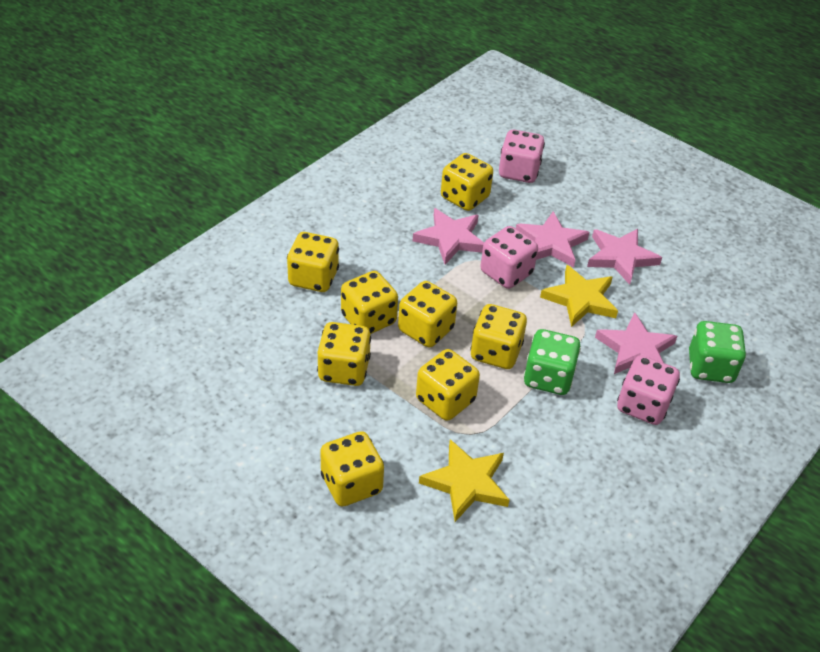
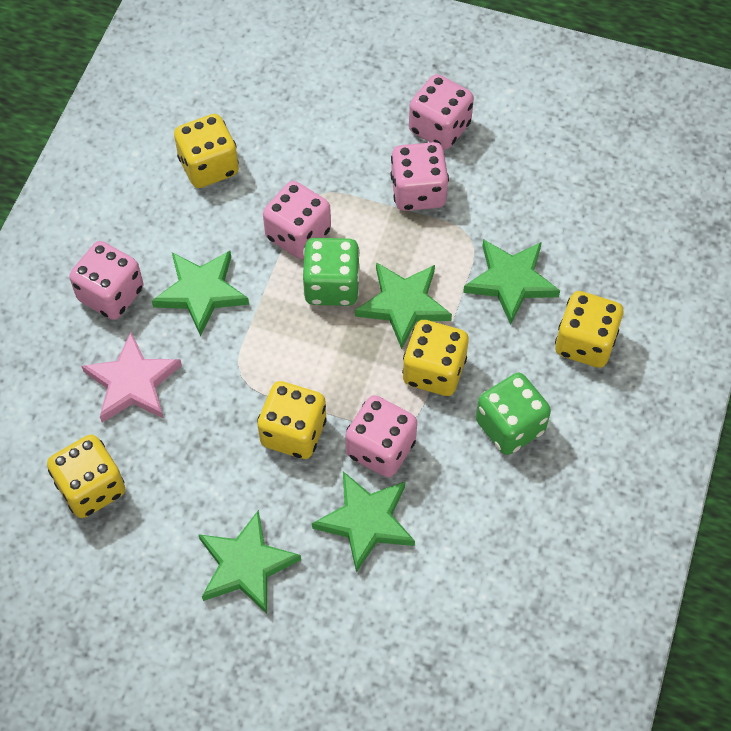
green star: 0 -> 5
pink dice: 3 -> 5
pink star: 4 -> 1
yellow dice: 8 -> 5
yellow star: 2 -> 0

